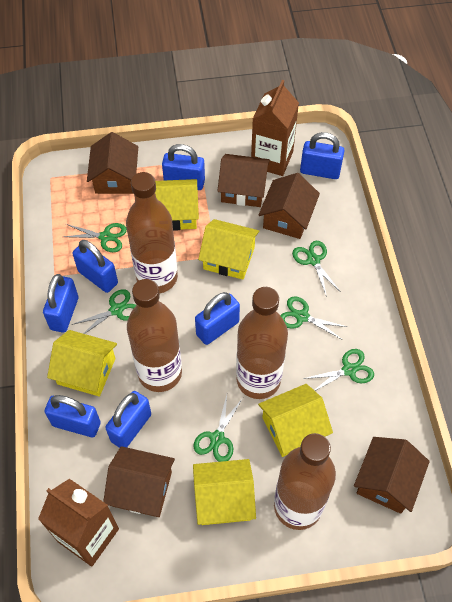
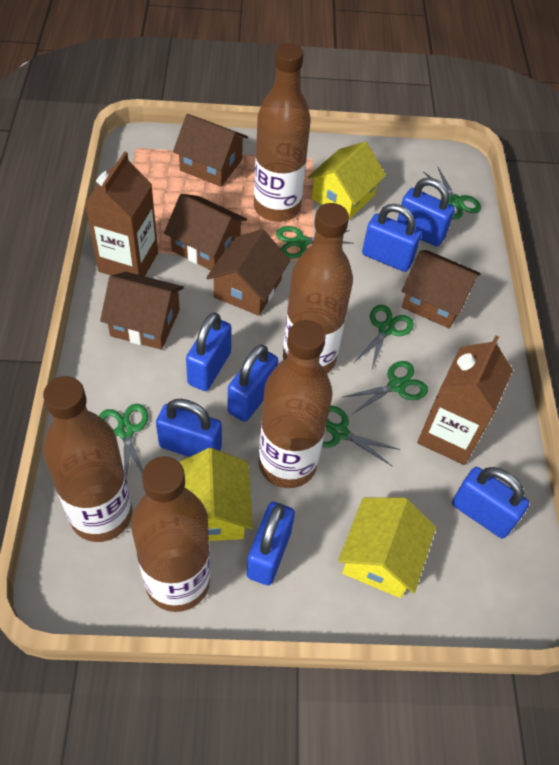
brown bottle: 4 -> 5
yellow house: 5 -> 3

